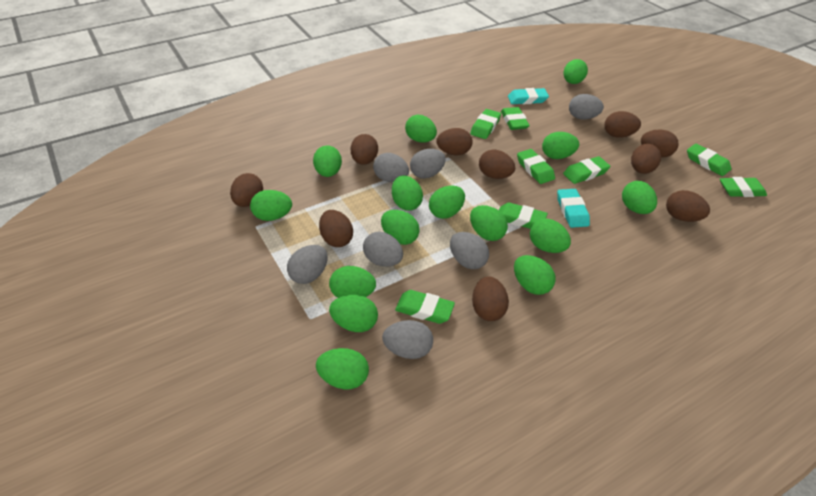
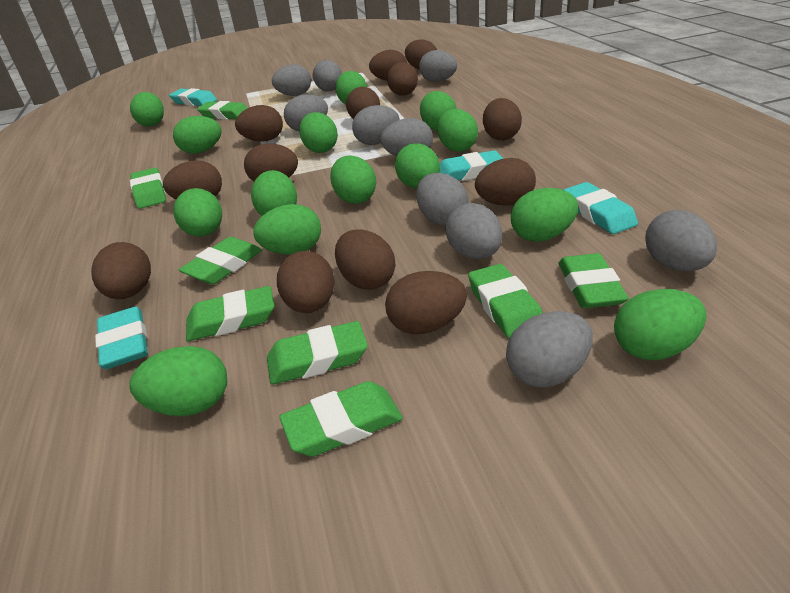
brown egg: 10 -> 13
green egg: 15 -> 14
grey egg: 7 -> 10
turquoise eraser: 2 -> 4

